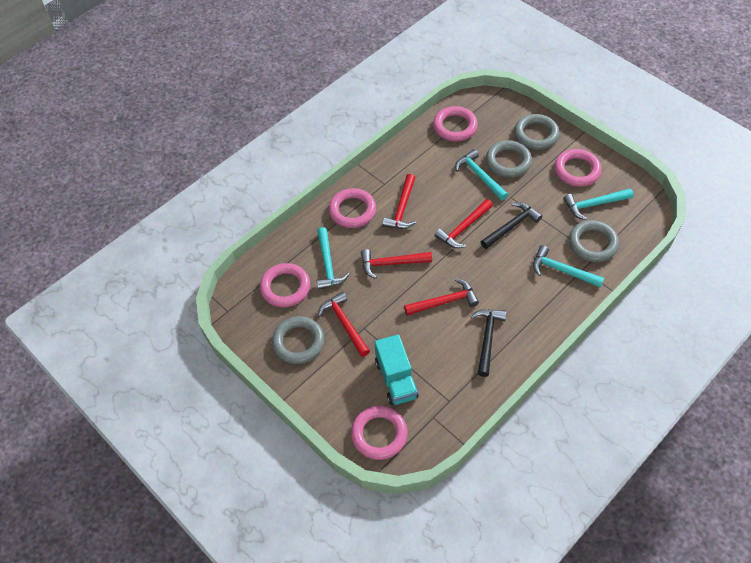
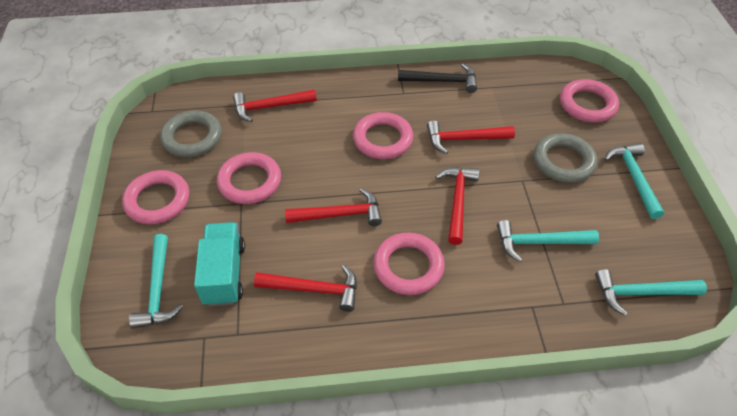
black hammer: 2 -> 1
grey ring: 4 -> 2

